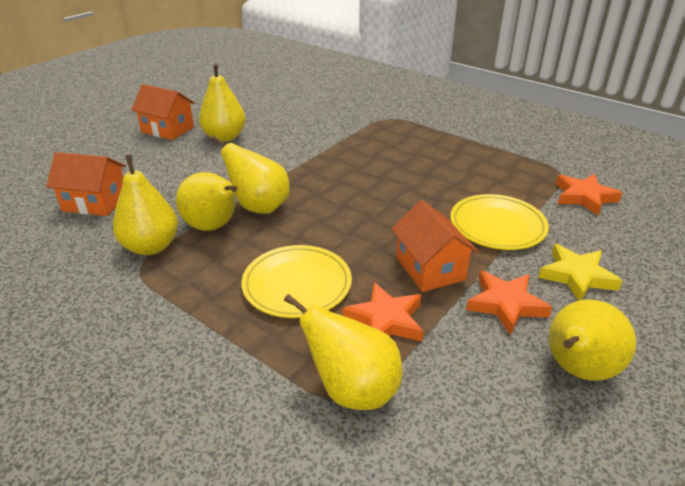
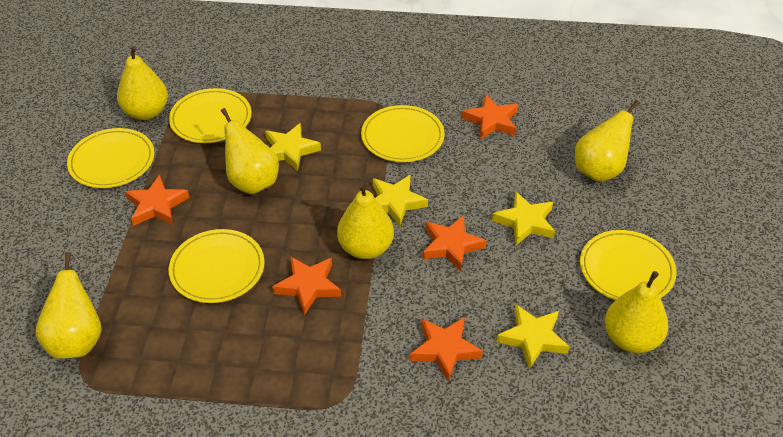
orange house: 3 -> 0
orange star: 3 -> 5
yellow plate: 2 -> 5
yellow star: 1 -> 4

